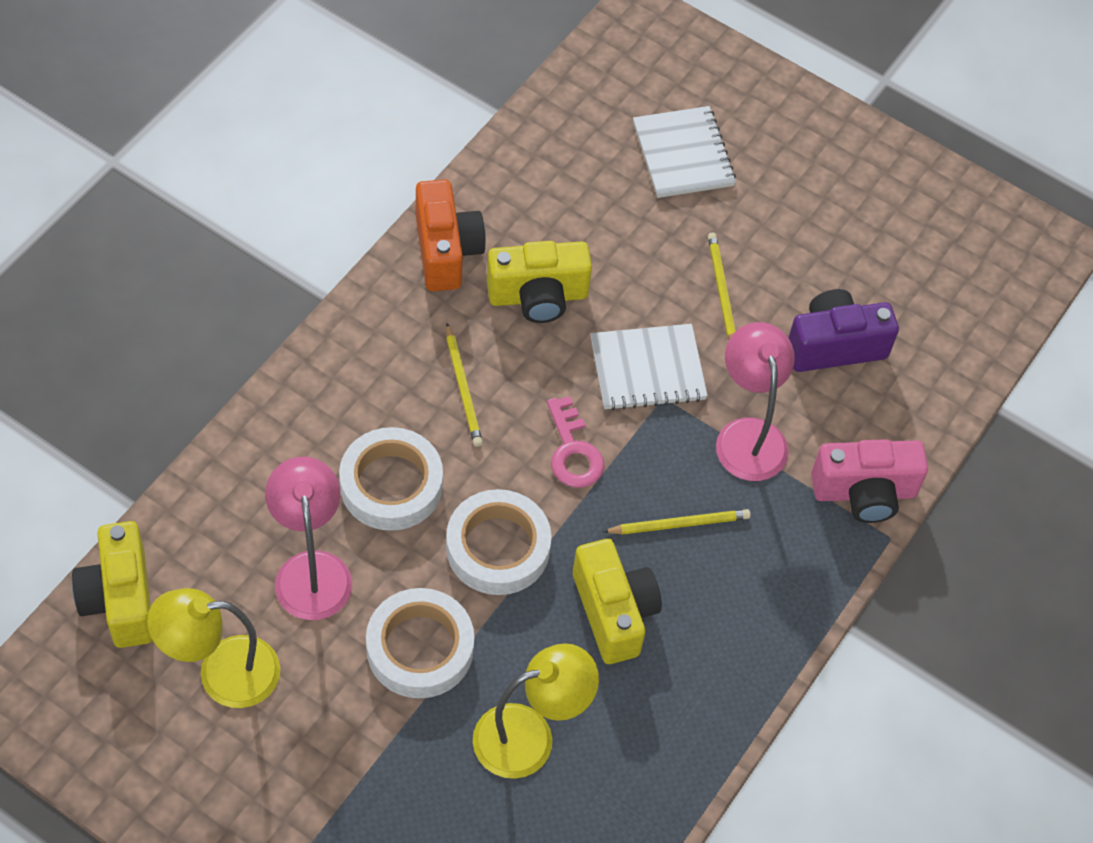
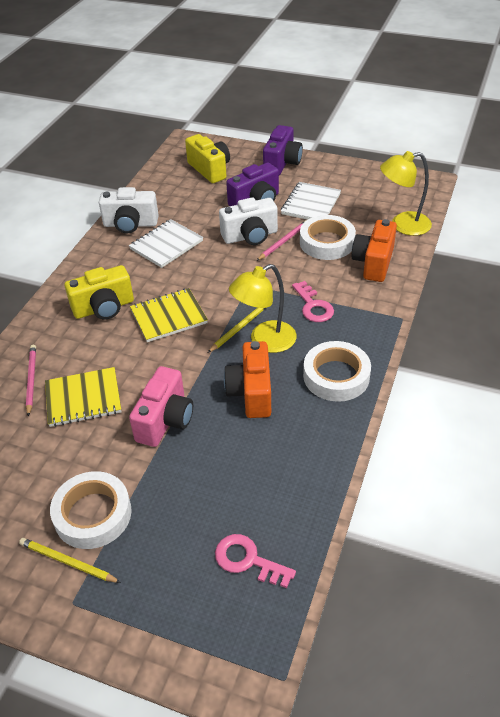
orange camera: 1 -> 2
pink key: 1 -> 2
pink lamp: 2 -> 0
pink pencil: 0 -> 2
purple camera: 1 -> 2
white camera: 0 -> 2
yellow camera: 3 -> 2
yellow notebook: 0 -> 2
yellow pencil: 3 -> 2

